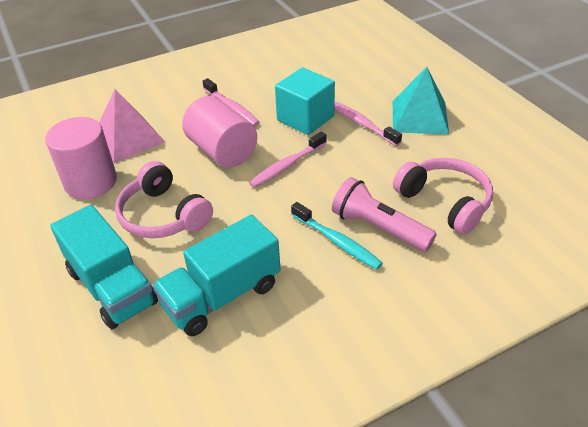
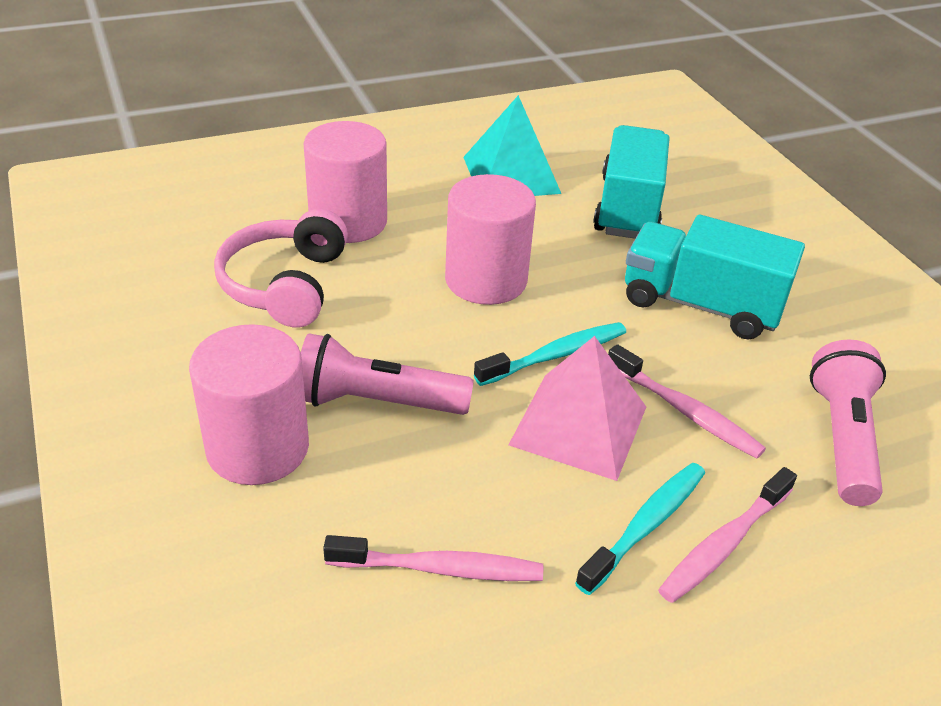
pink cylinder: 2 -> 3
pink flashlight: 1 -> 2
pink headphones: 2 -> 1
turquoise cube: 1 -> 0
turquoise toothbrush: 1 -> 2

